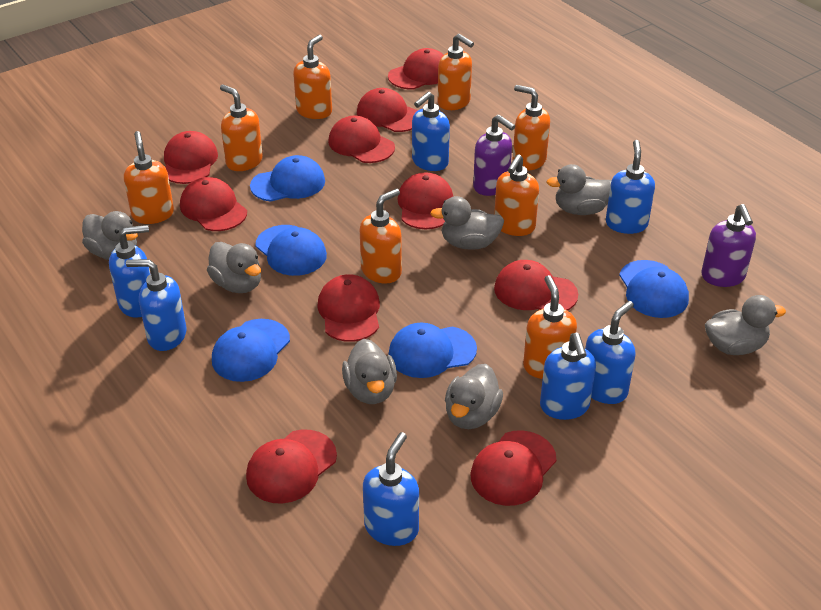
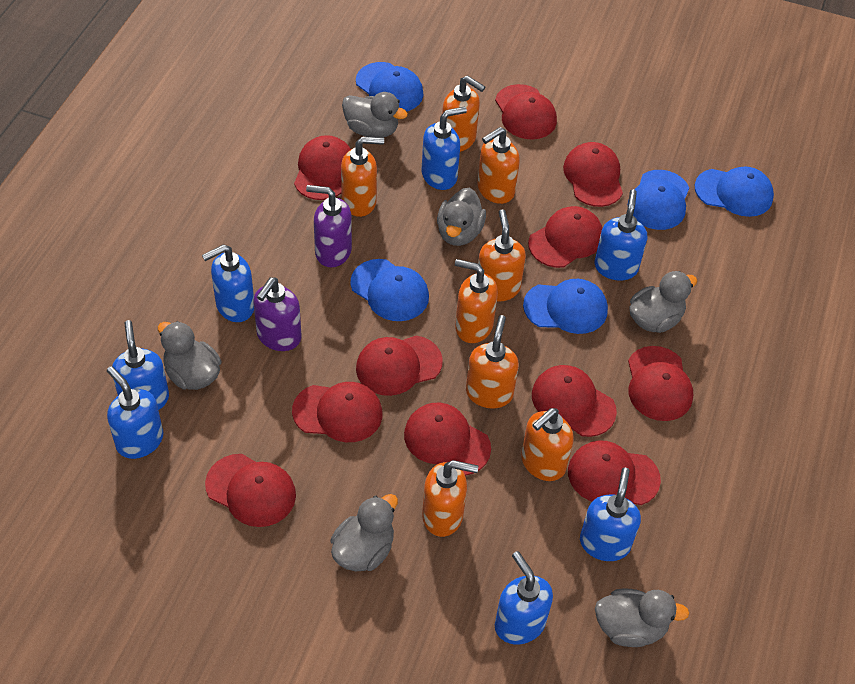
grey duck: 7 -> 6
red cap: 10 -> 11

